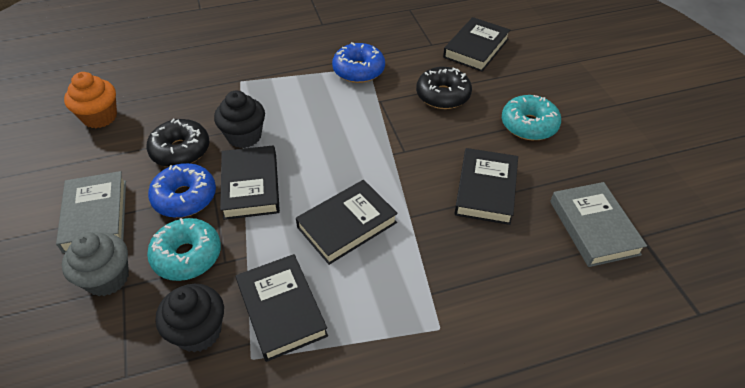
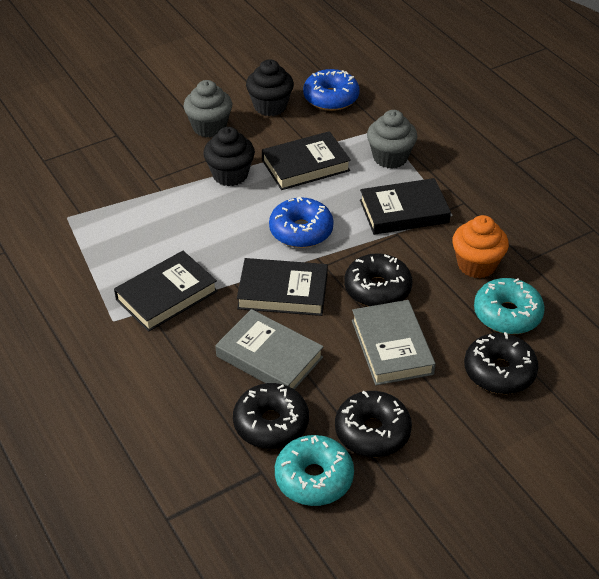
black book: 5 -> 4
black donut: 2 -> 4
grey cupcake: 1 -> 2

